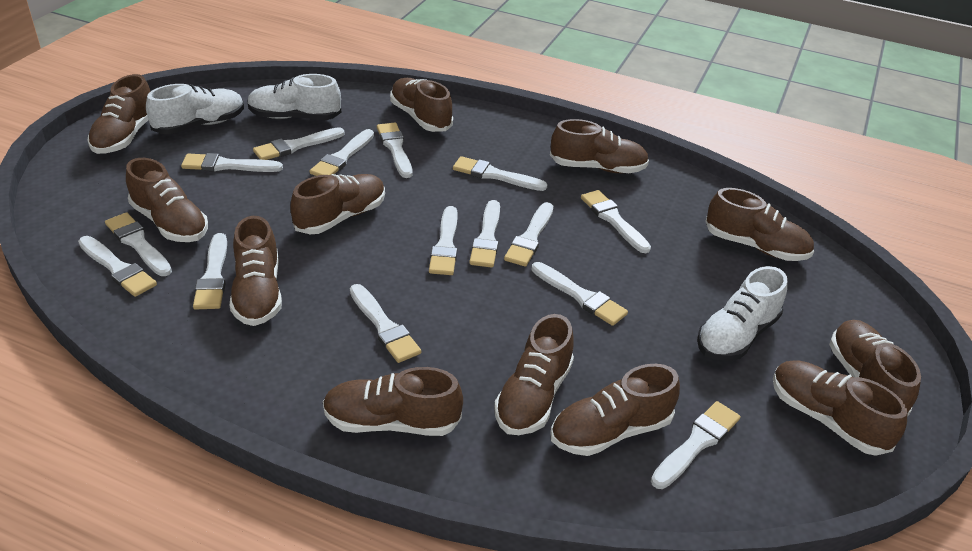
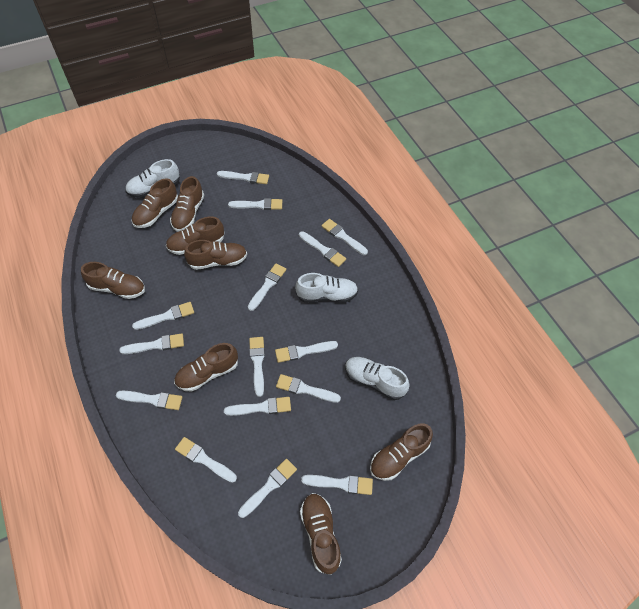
brown shoe: 12 -> 8

